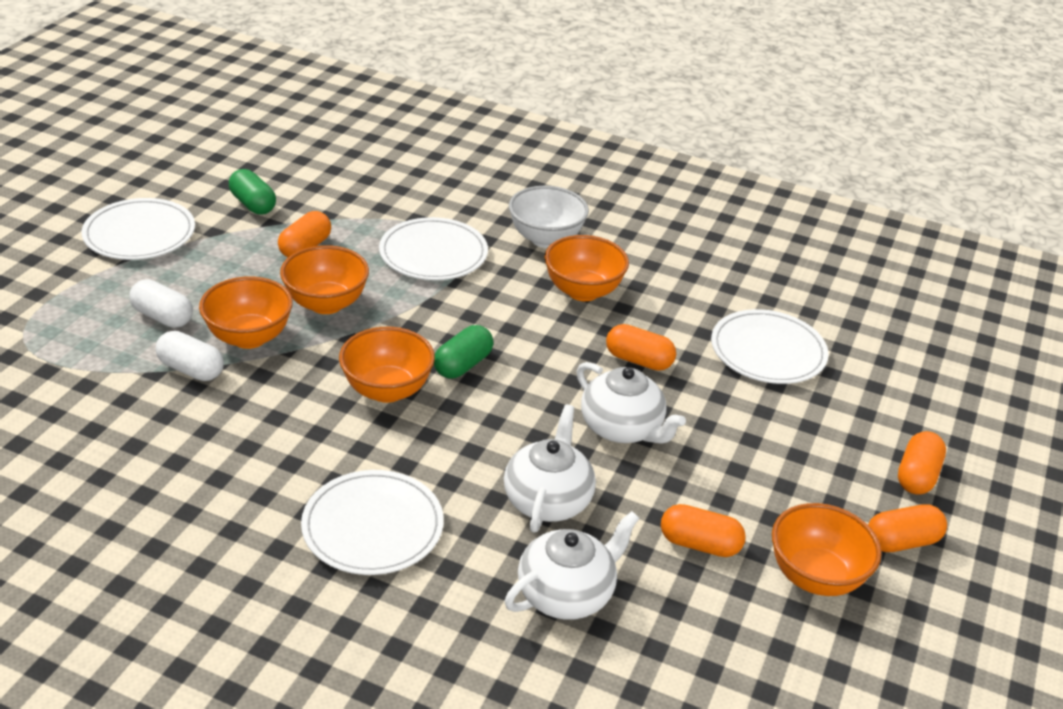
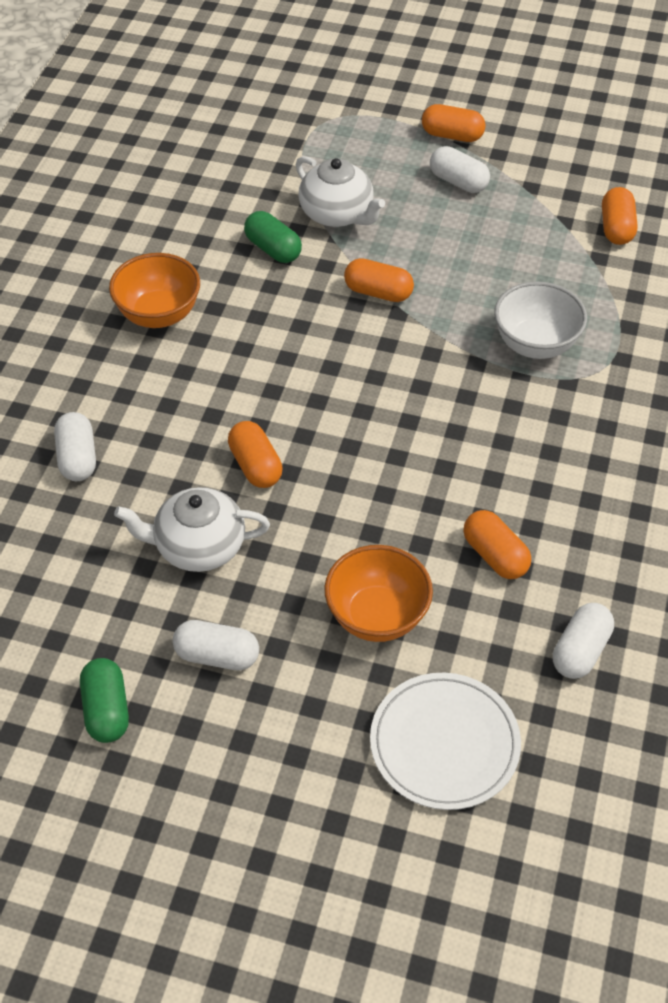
orange bowl: 5 -> 2
white capsule: 2 -> 4
white plate: 4 -> 1
white teapot: 3 -> 2

